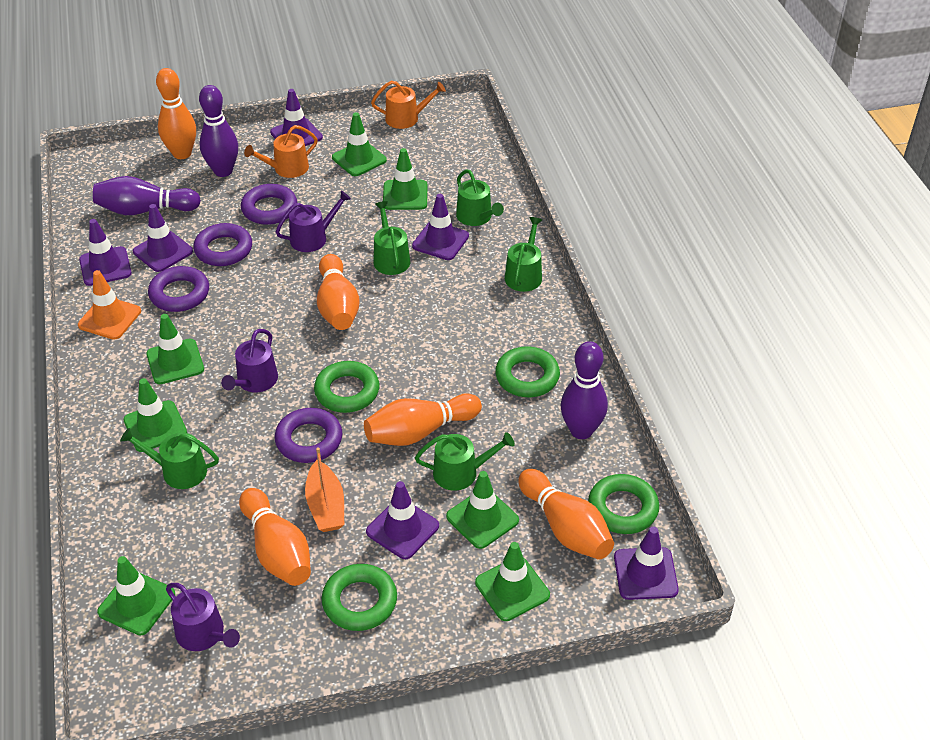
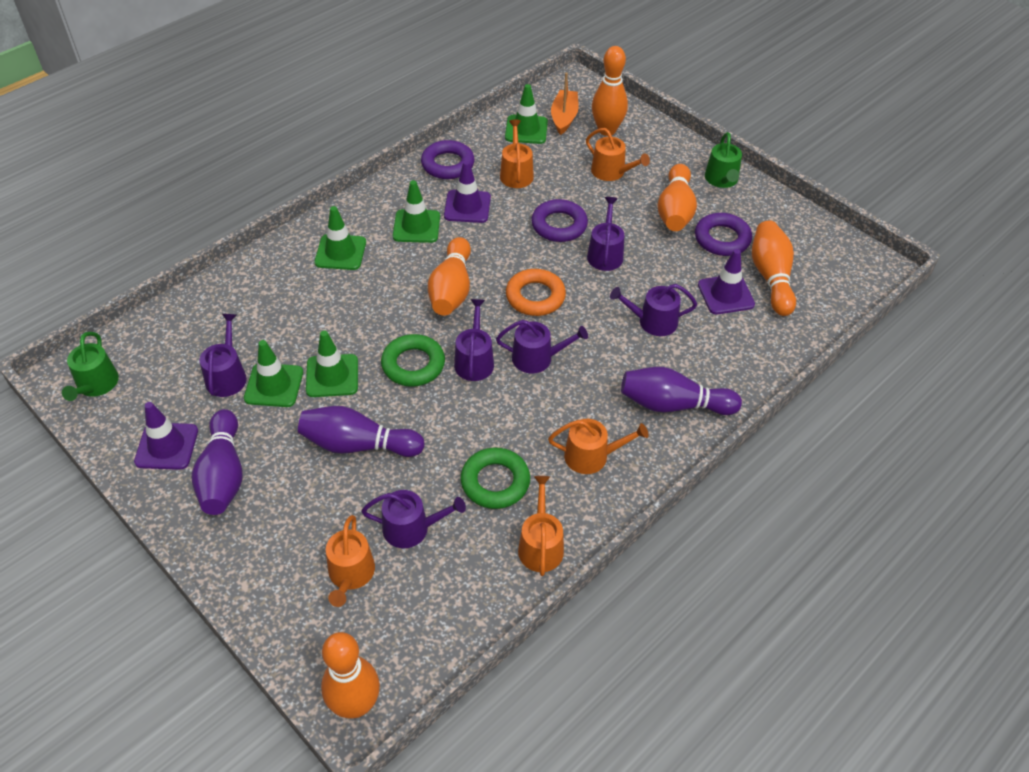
green ring: 4 -> 2
green traffic cone: 7 -> 5
green watering can: 5 -> 2
orange ring: 0 -> 1
orange traffic cone: 1 -> 0
orange watering can: 2 -> 5
purple ring: 4 -> 3
purple traffic cone: 6 -> 3
purple watering can: 3 -> 6

